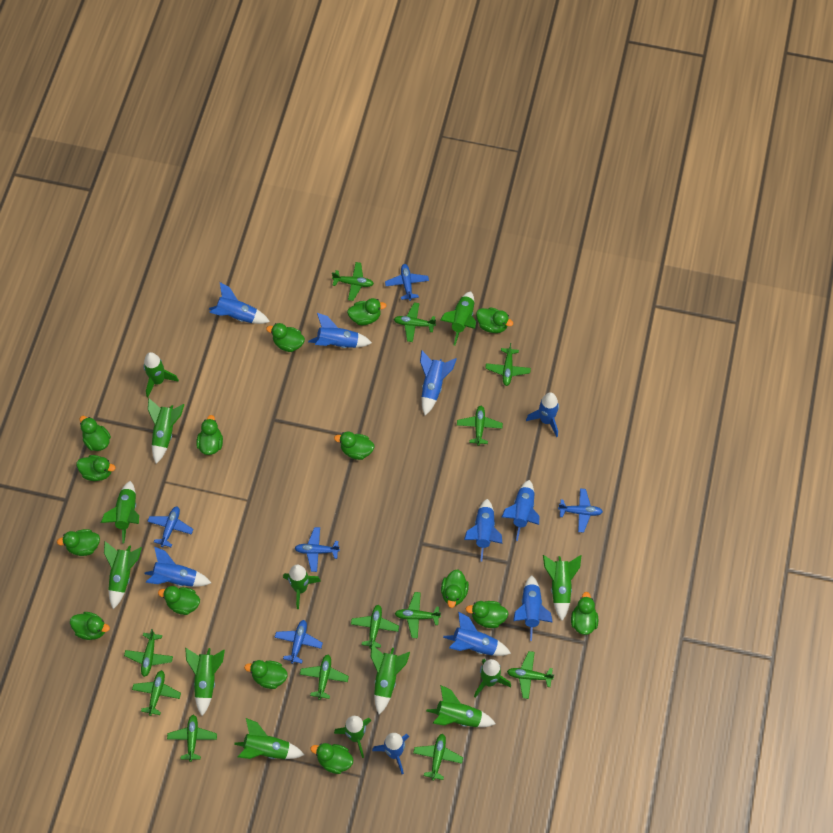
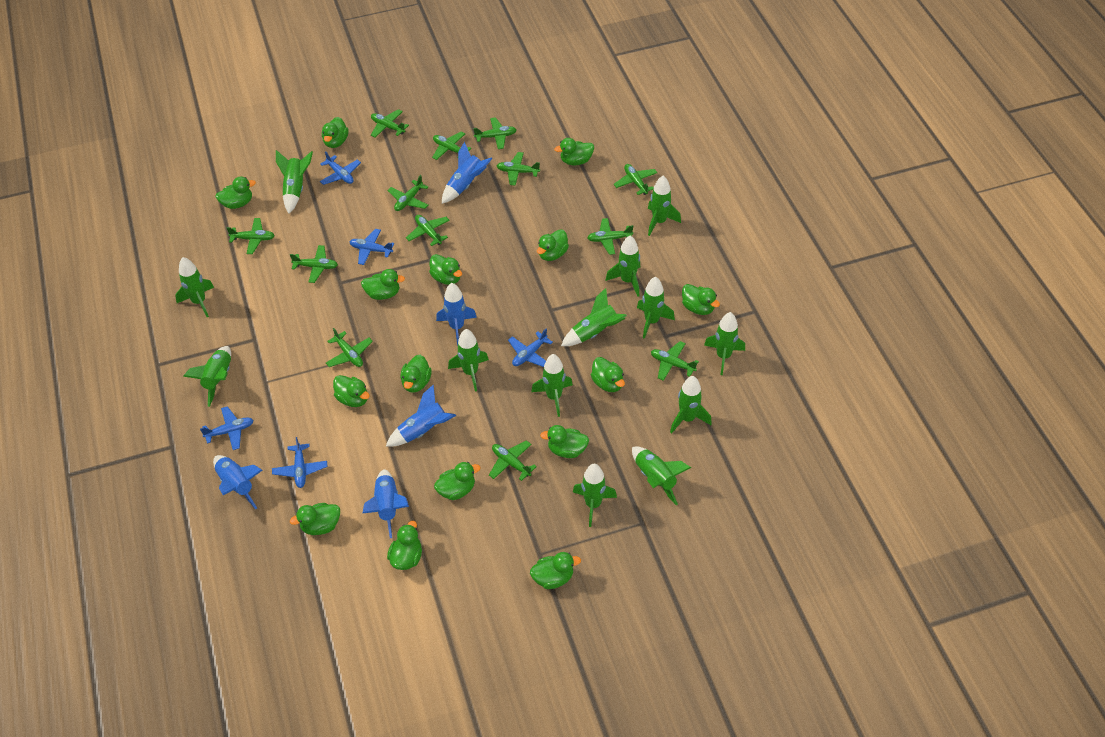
blue rocket: 10 -> 5
green plane: 12 -> 13

